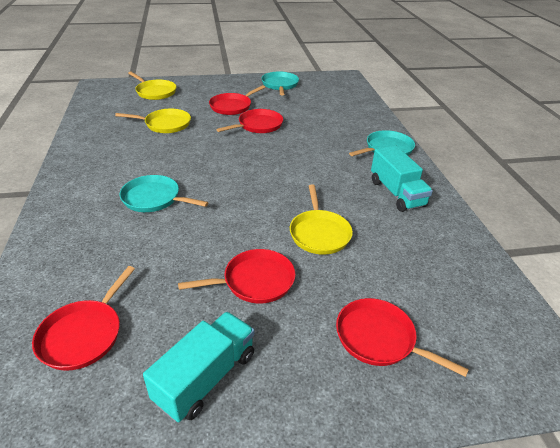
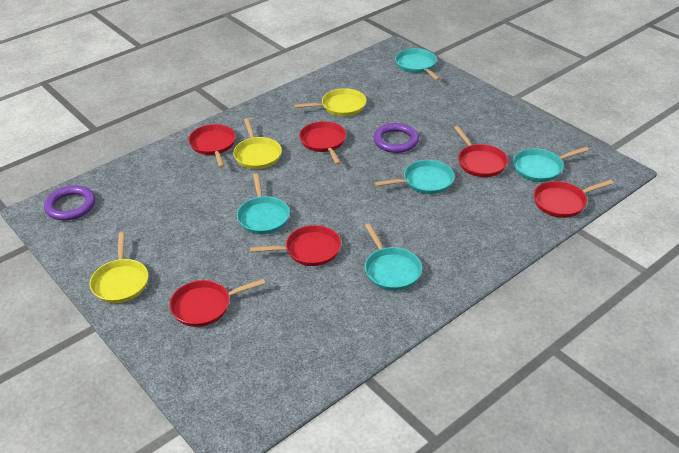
purple ring: 0 -> 2
red pan: 5 -> 6
turquoise pan: 3 -> 5
turquoise truck: 2 -> 0

